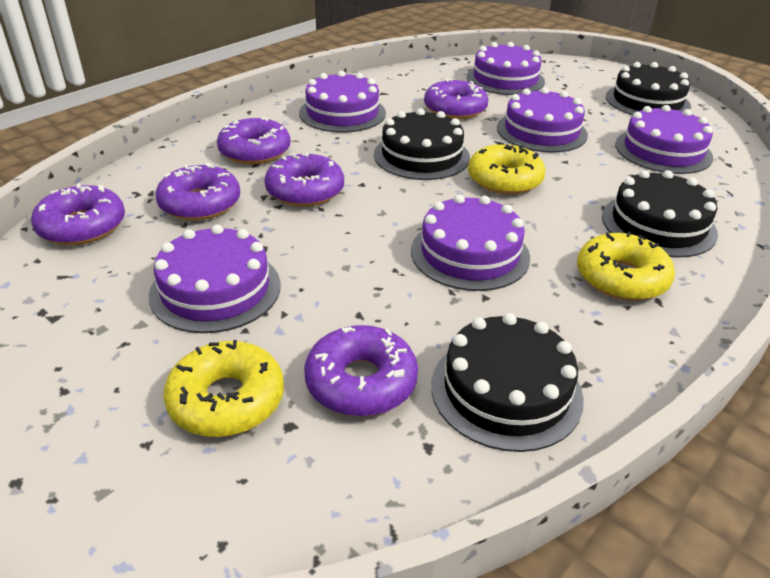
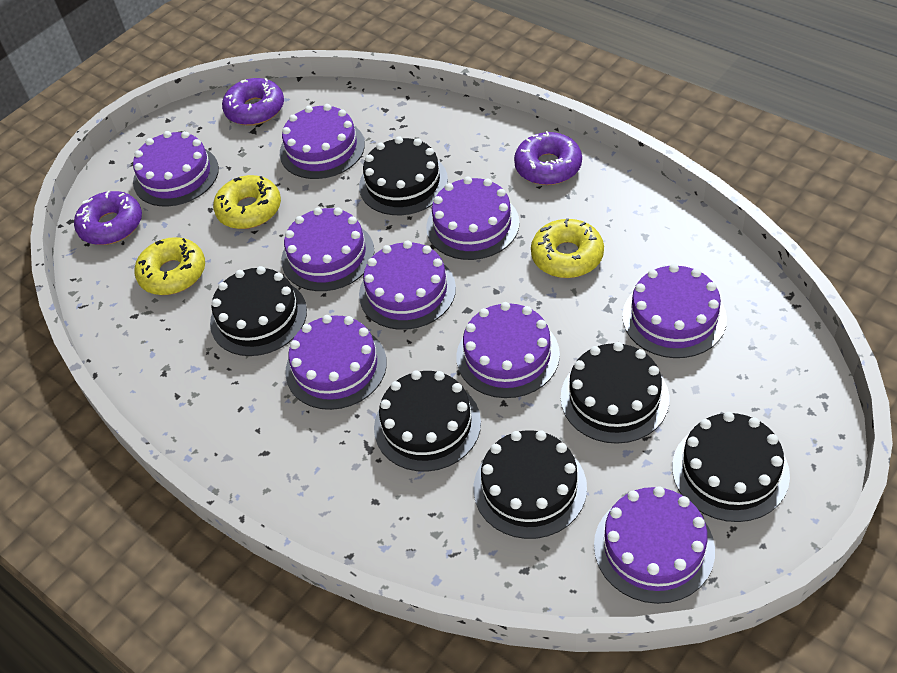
black cake: 4 -> 6
purple cake: 6 -> 9
purple donut: 6 -> 3

